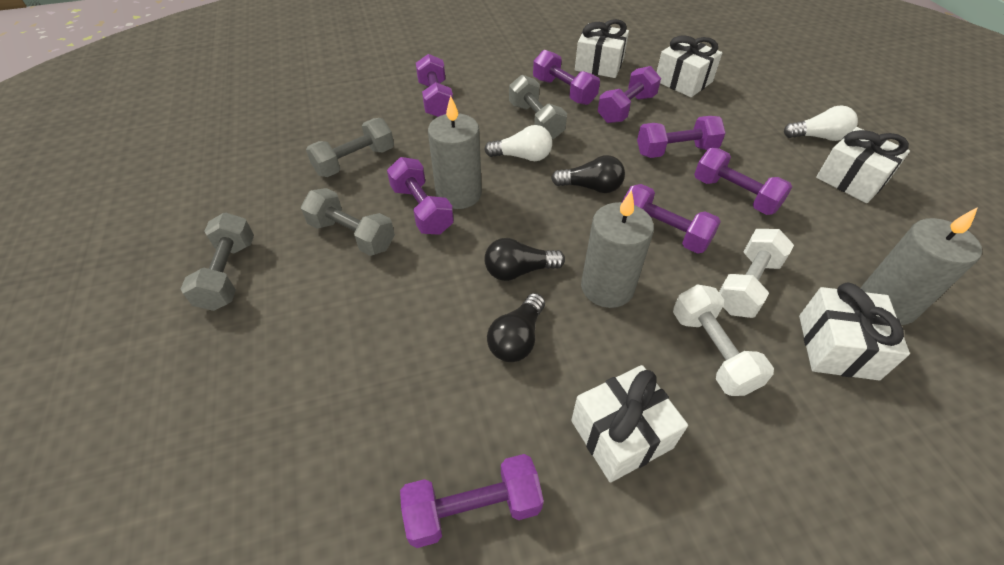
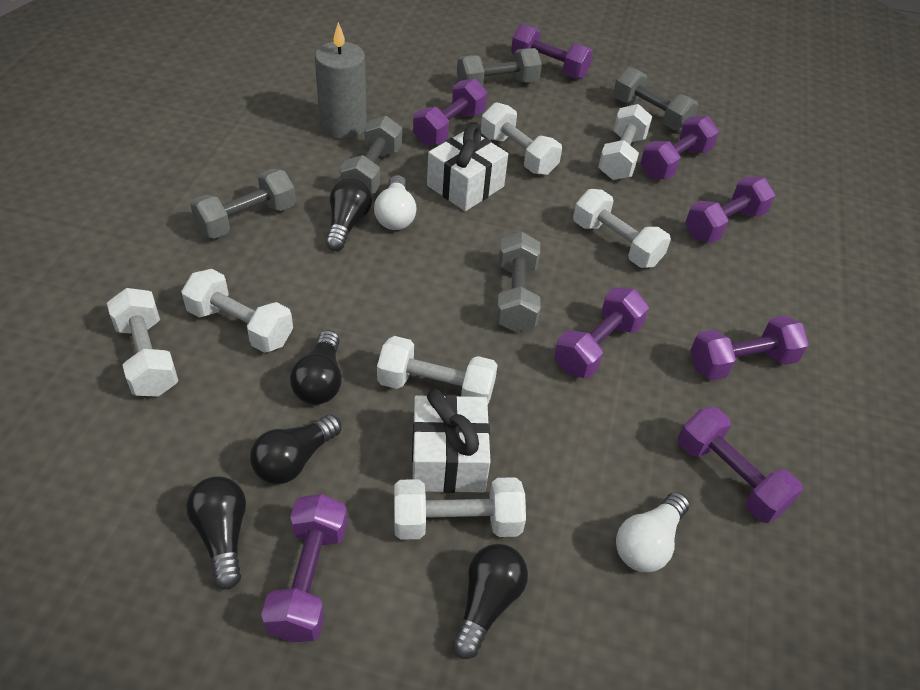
black light bulb: 3 -> 5
grey candle: 3 -> 1
grey dumbbell: 4 -> 5
white dumbbell: 2 -> 7
white gift: 5 -> 2

